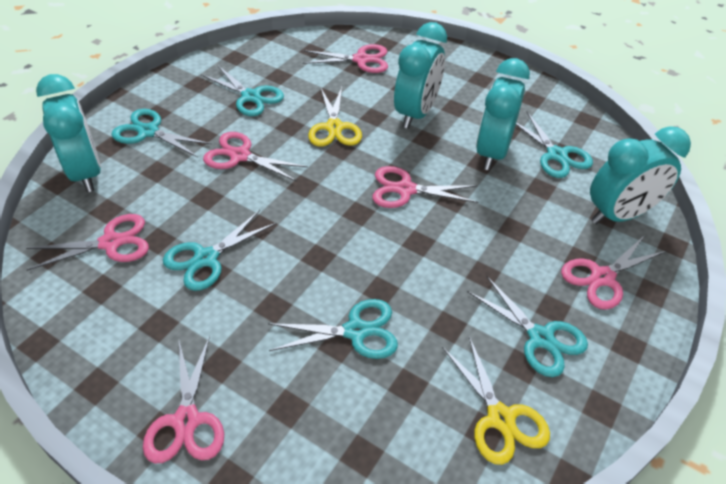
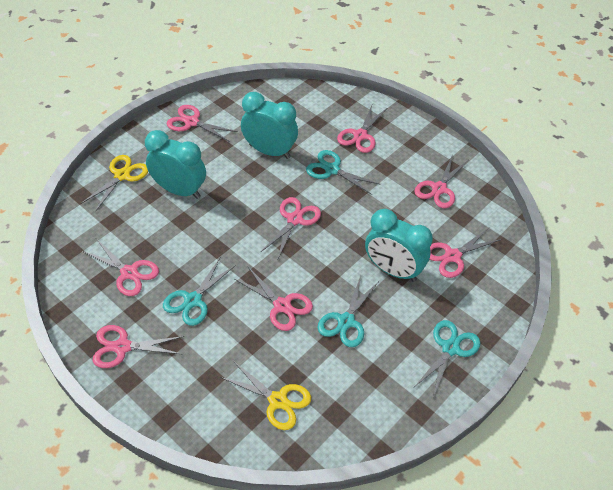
pink scissors: 6 -> 8
turquoise clock: 4 -> 3
turquoise scissors: 6 -> 4

